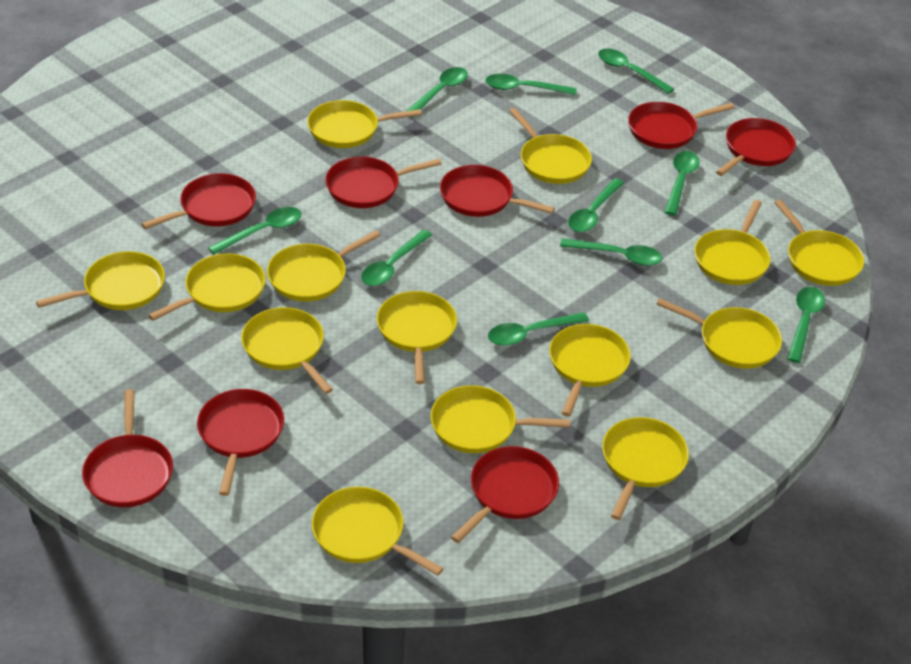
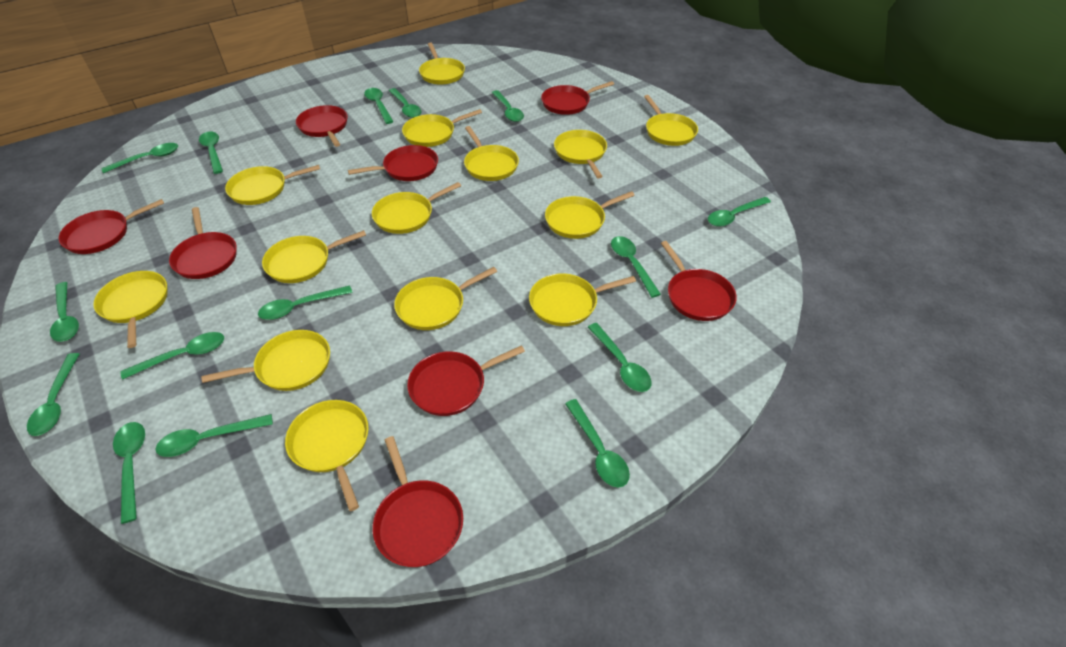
green spoon: 10 -> 15

